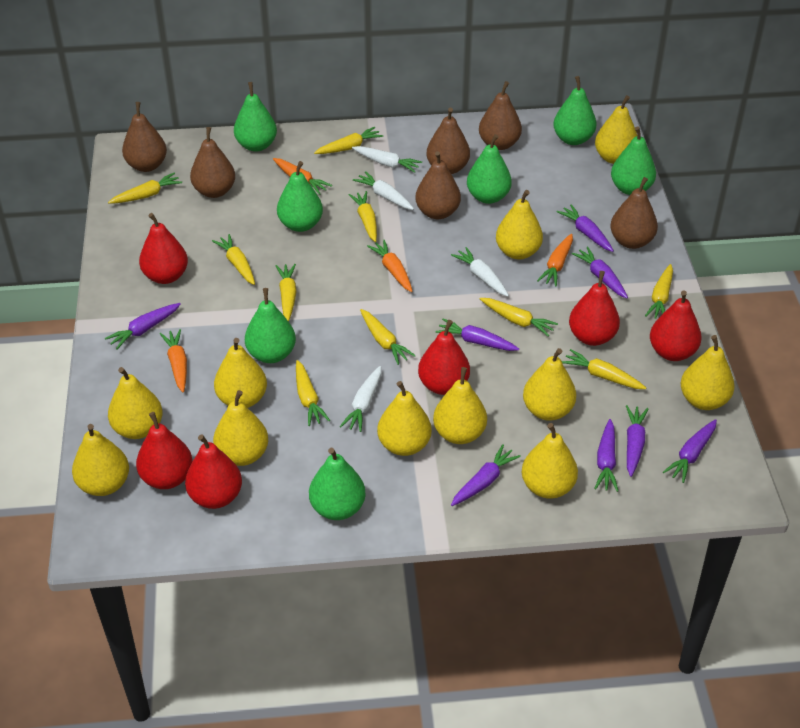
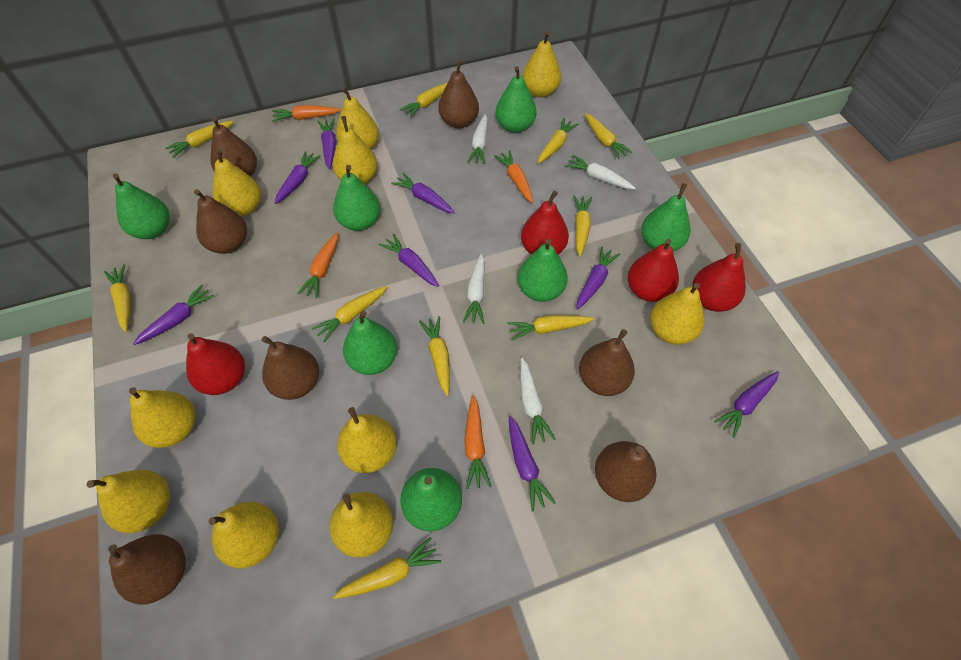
brown pear: 6 -> 7
red pear: 6 -> 4
yellow pear: 11 -> 10

